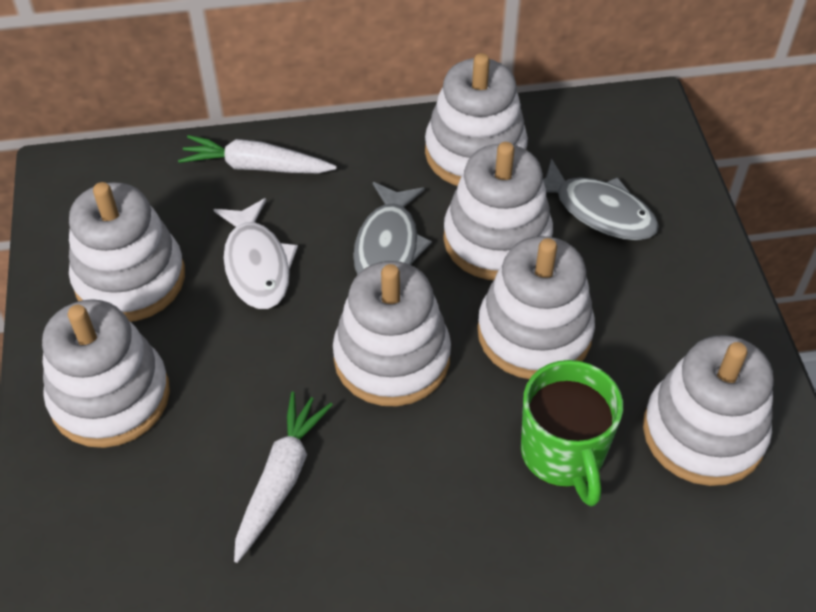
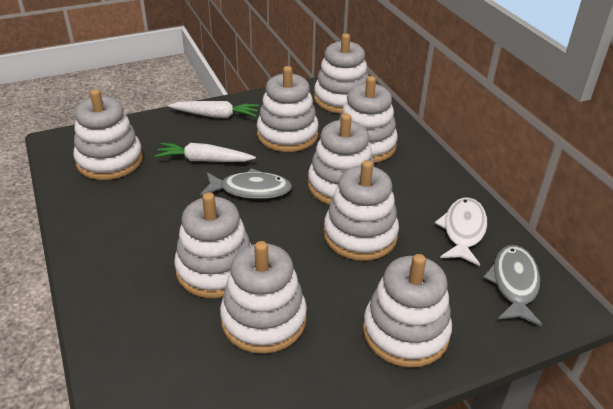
green mug: 1 -> 0
white stacking toy: 7 -> 9

